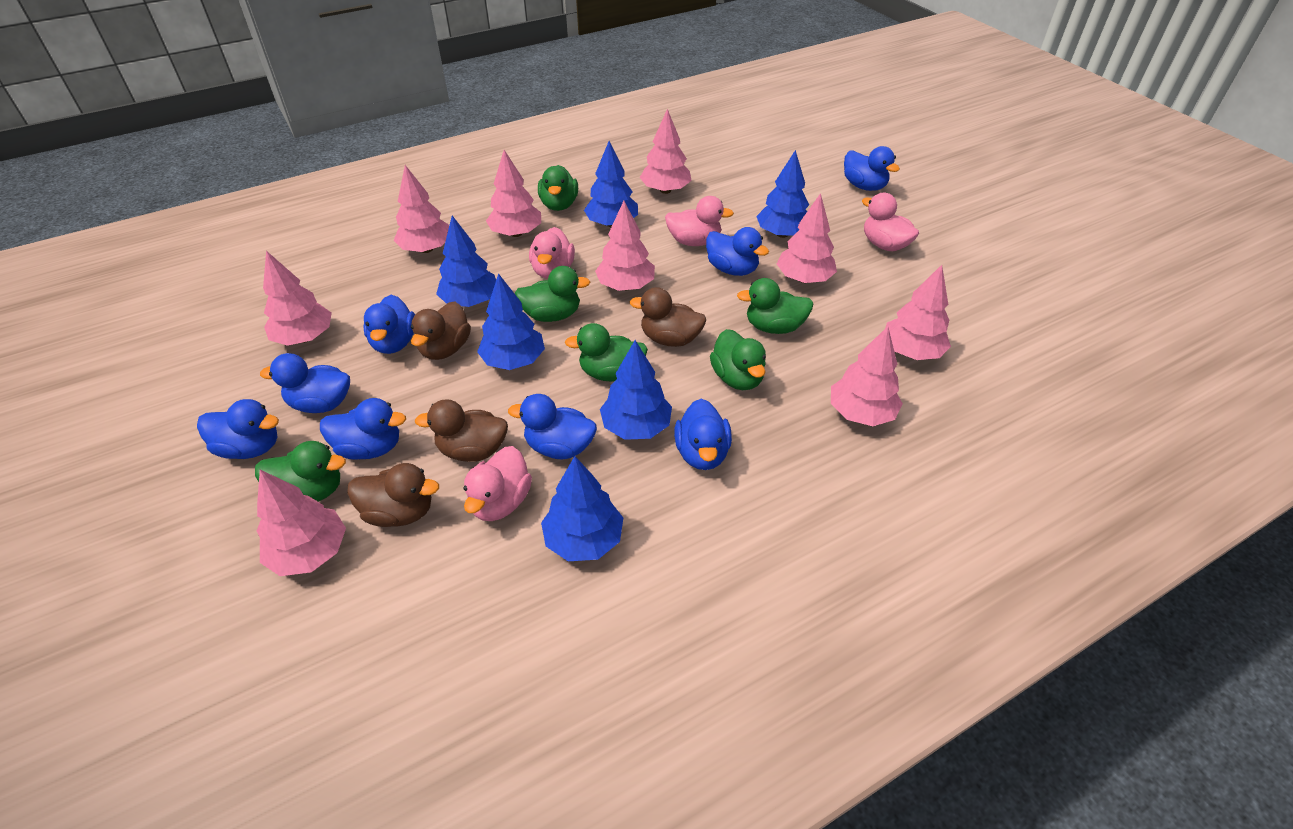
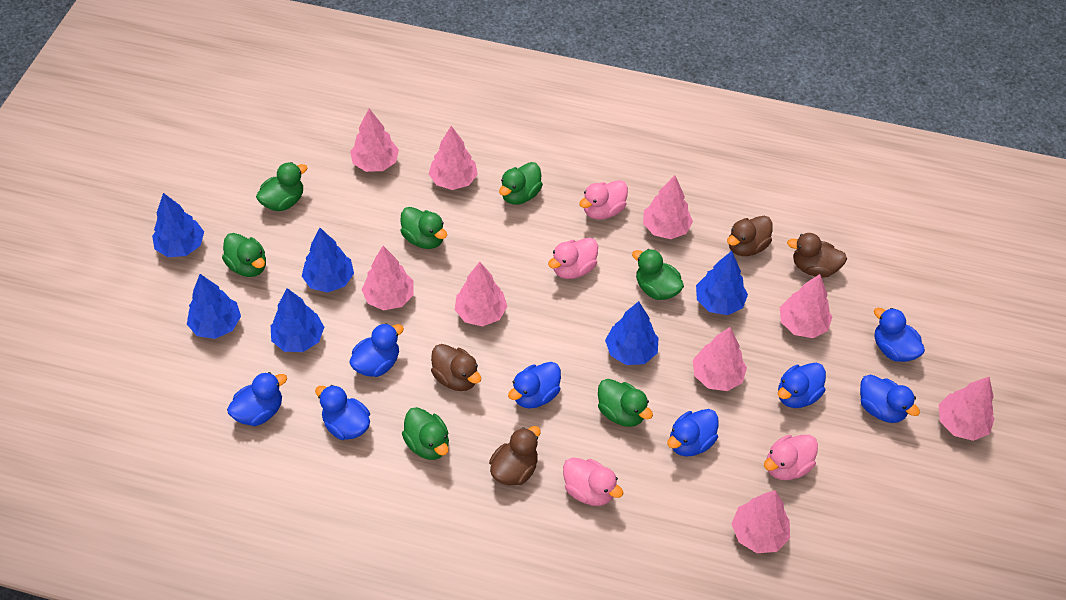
green duck: 6 -> 7

